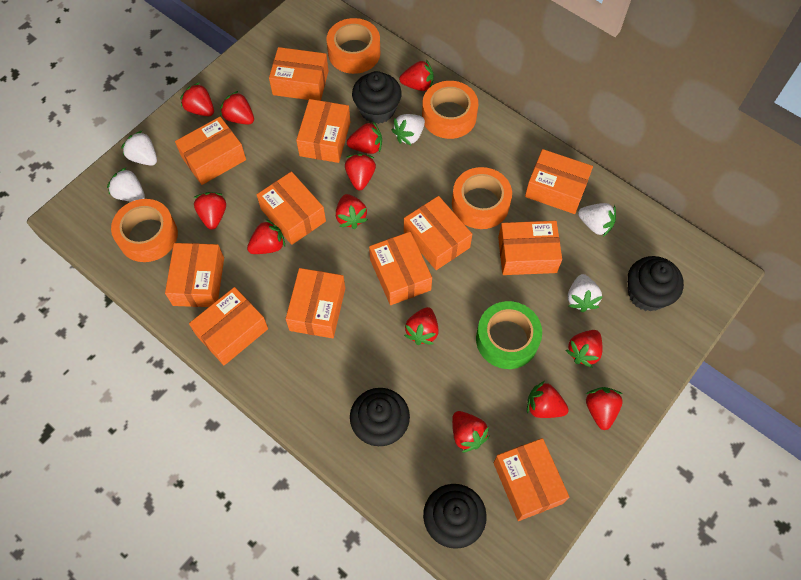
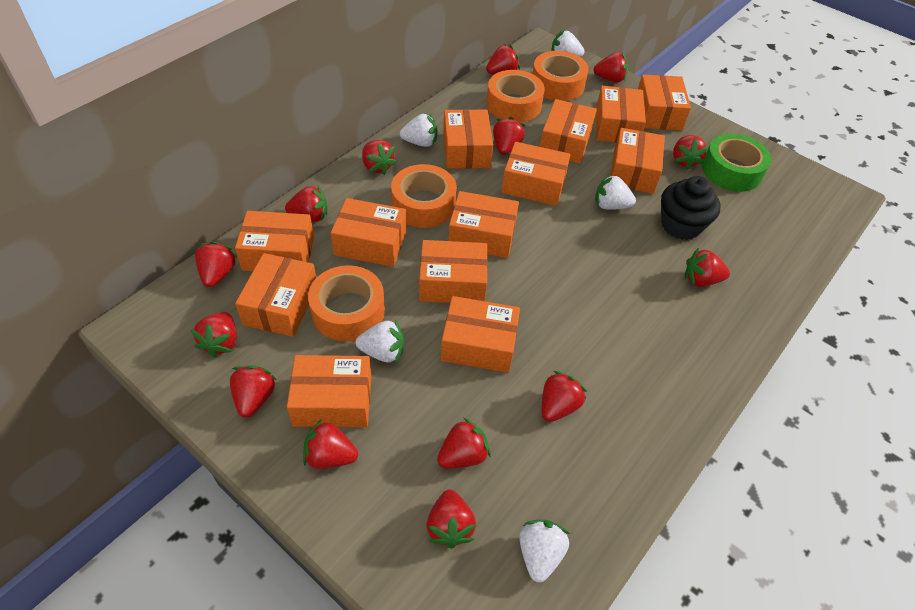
black cupcake: 4 -> 1
orange box: 12 -> 13
red strawberry: 13 -> 14

